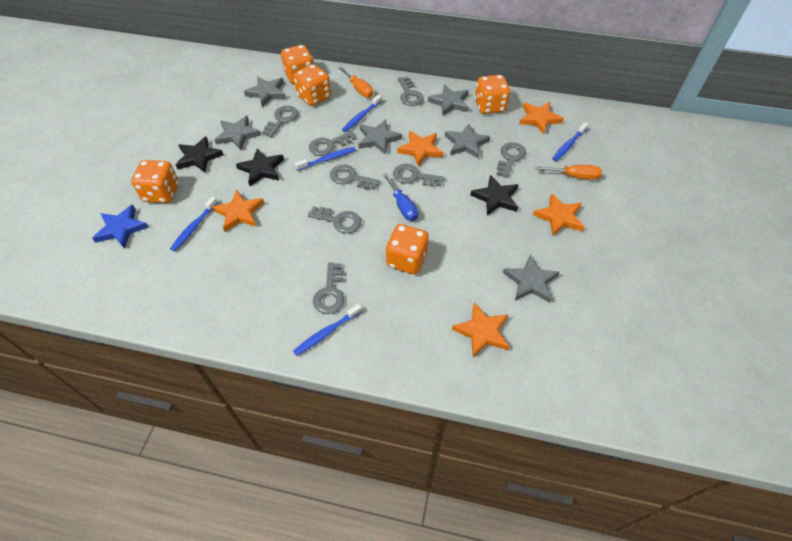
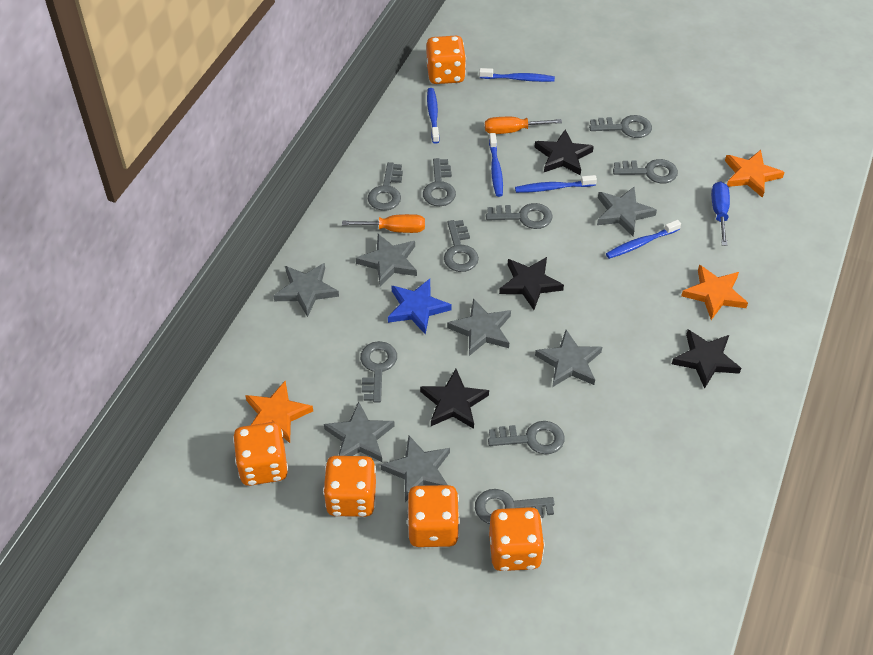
black star: 3 -> 4
grey key: 8 -> 9
grey star: 6 -> 7
orange star: 5 -> 3

